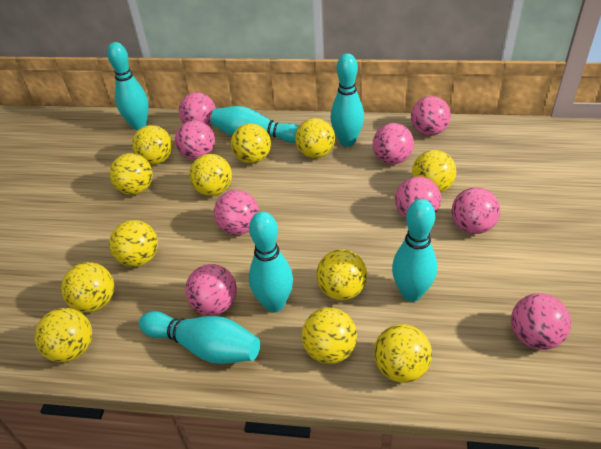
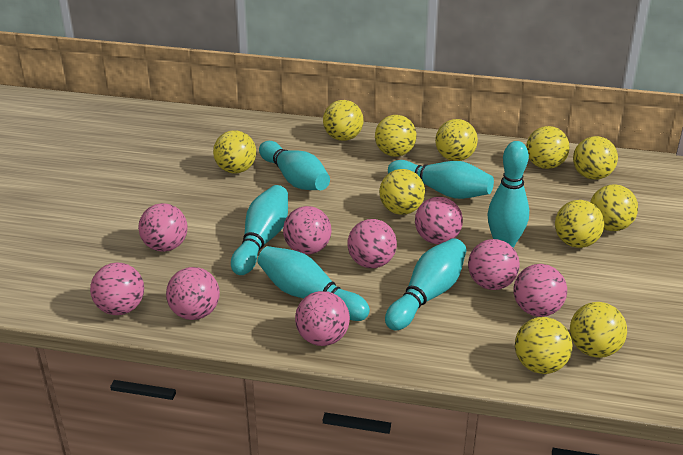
yellow ball: 12 -> 11

